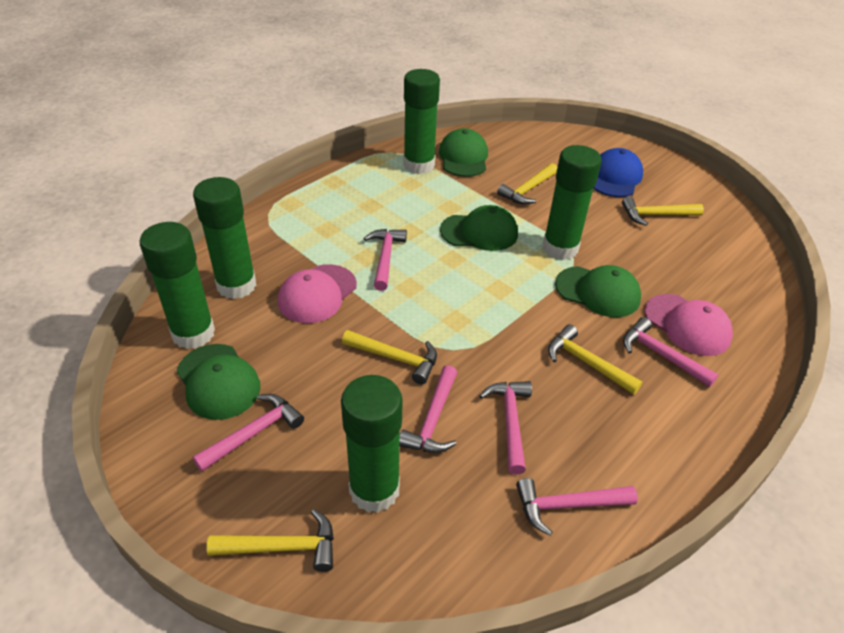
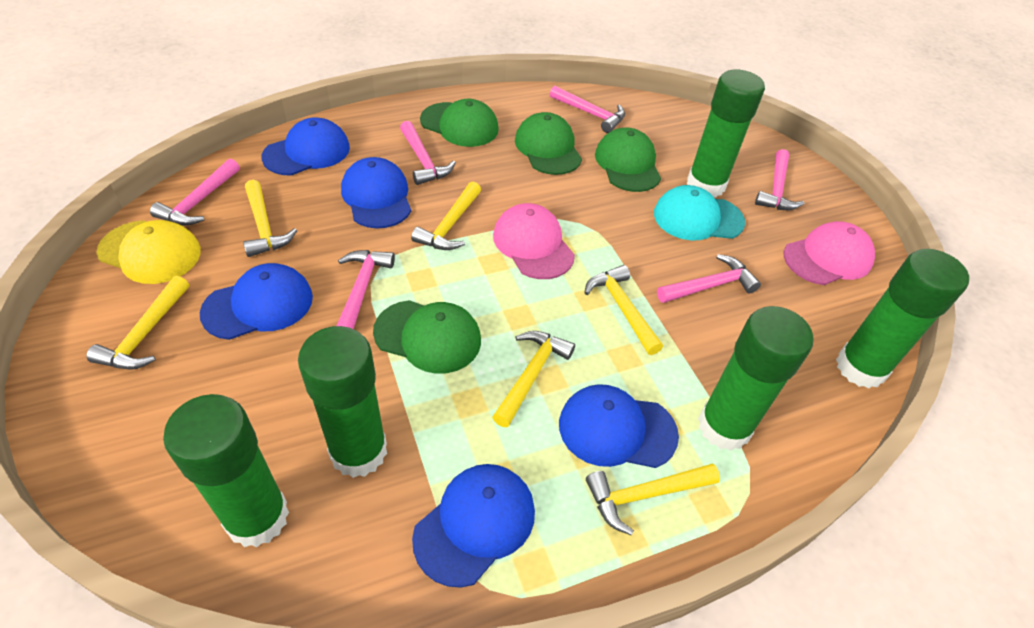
blue cap: 1 -> 5
turquoise cap: 0 -> 1
yellow cap: 0 -> 1
yellow hammer: 5 -> 6

